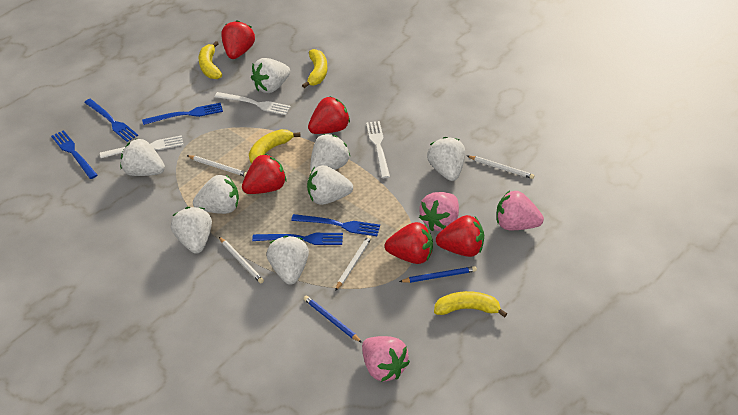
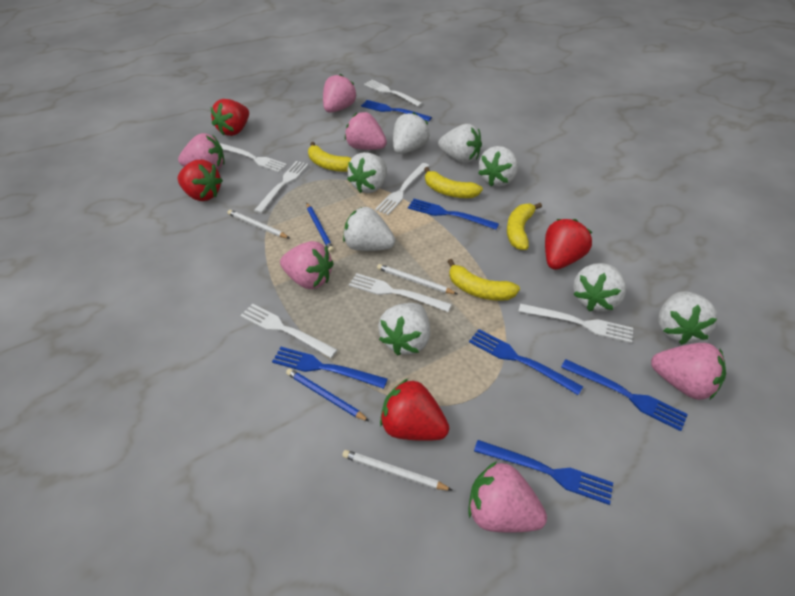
blue fork: 5 -> 6
pink strawberry: 3 -> 6
red strawberry: 5 -> 4
white fork: 3 -> 7
white pencil: 4 -> 3

